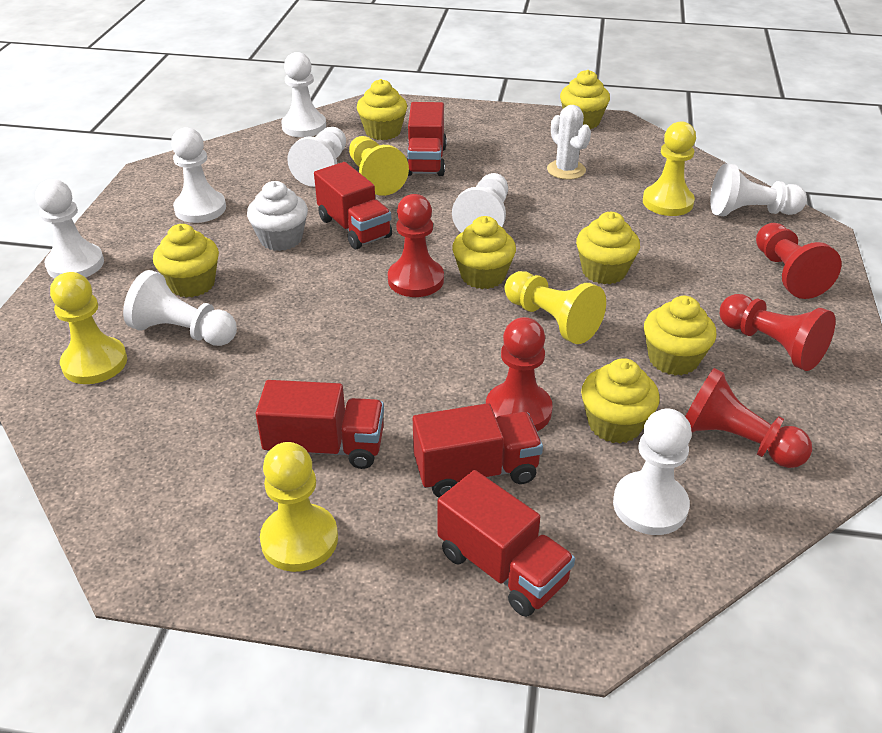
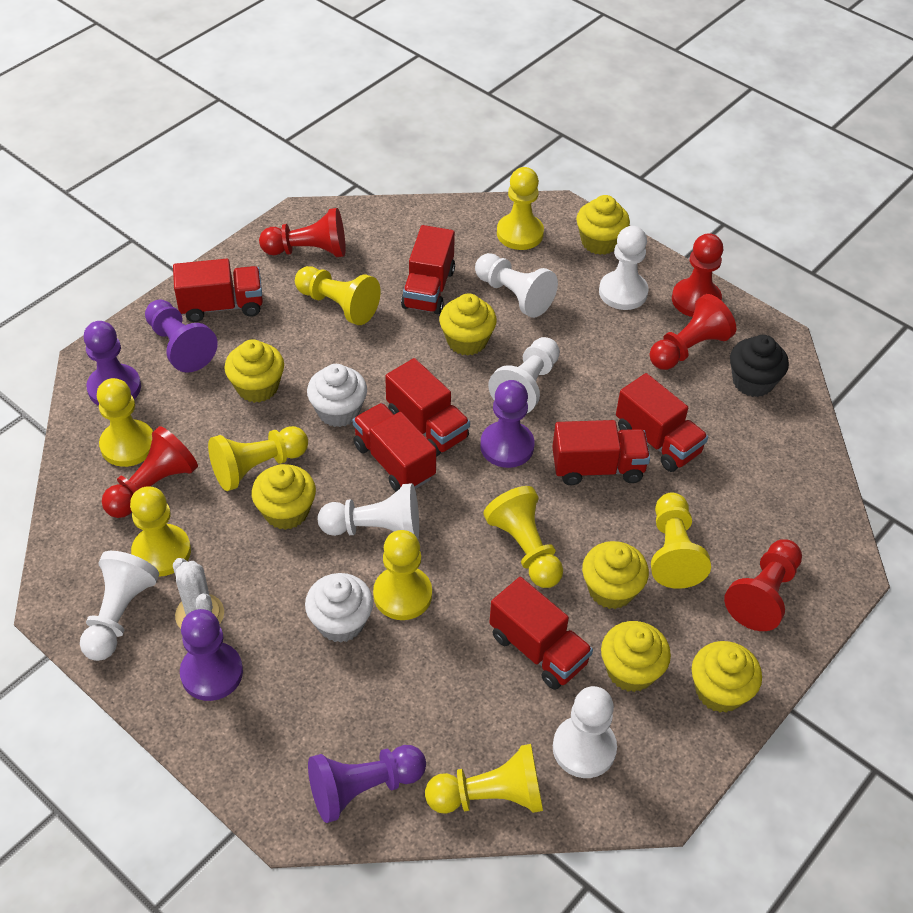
black cupcake: 0 -> 1
purple pawn: 0 -> 5
red truck: 5 -> 7
white cupcake: 1 -> 2
white pawn: 8 -> 6
yellow pawn: 5 -> 9

